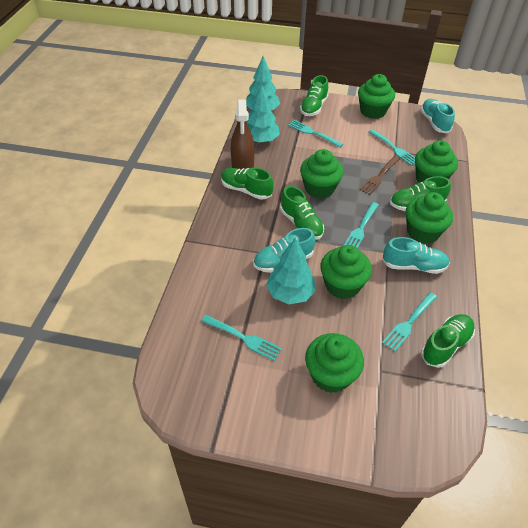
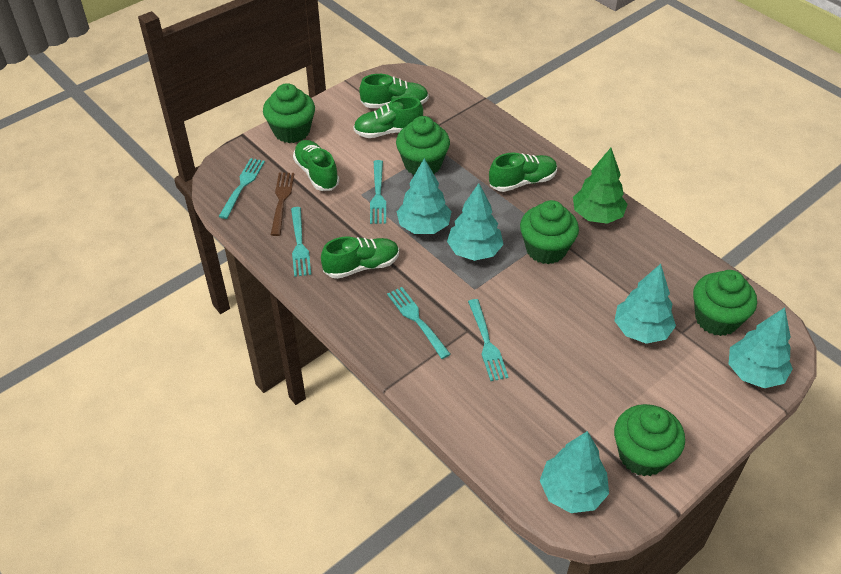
brown spray bottle: 1 -> 0
green cupcake: 6 -> 5
green tree: 0 -> 1
turquoise shoe: 3 -> 0
turquoise tree: 3 -> 5

